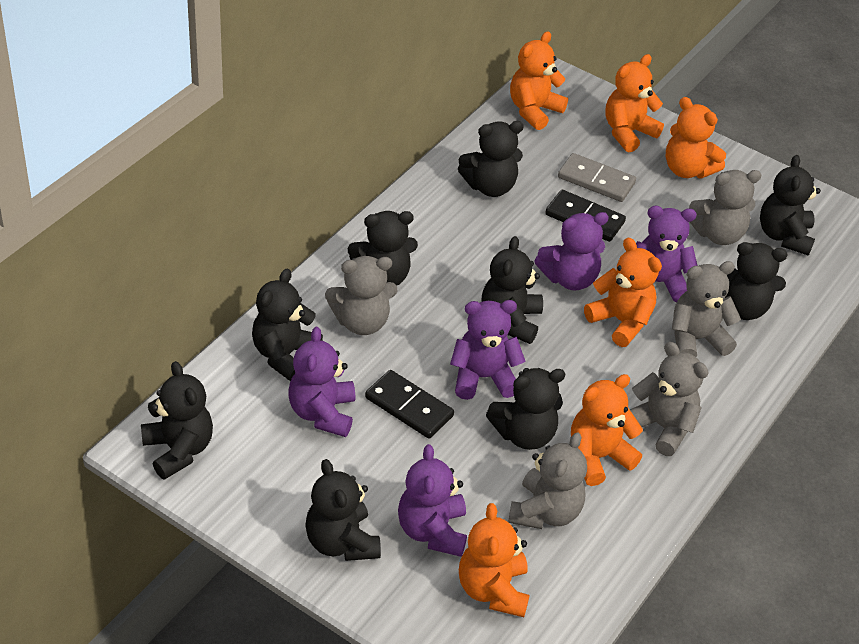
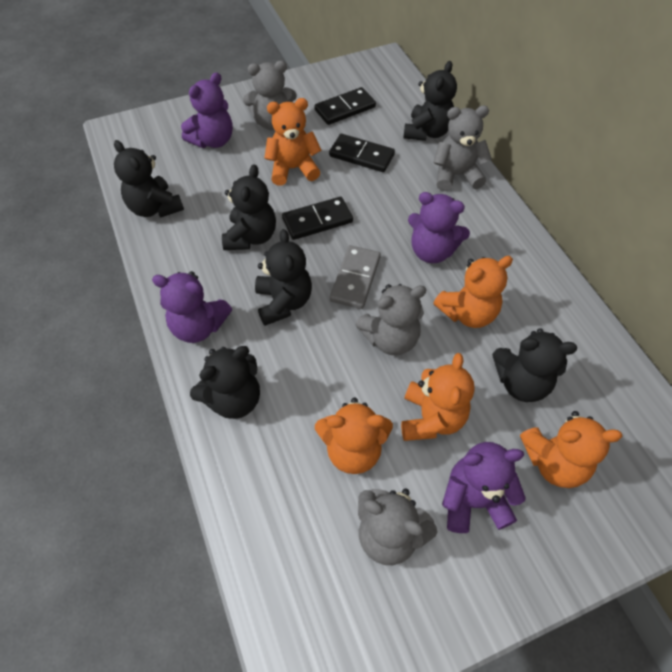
black domino: 2 -> 3
black teddy bear: 9 -> 6
grey teddy bear: 5 -> 4
orange teddy bear: 6 -> 5
purple teddy bear: 5 -> 4

